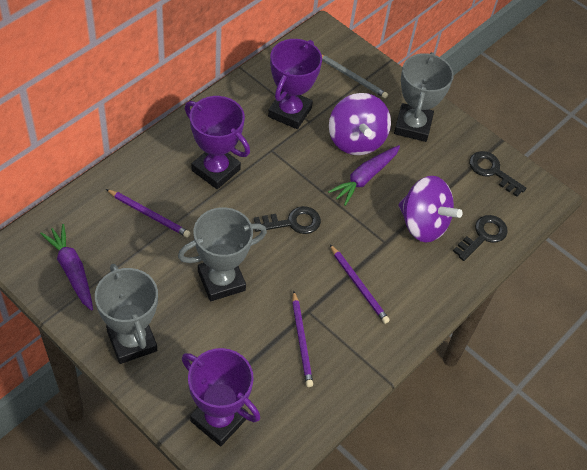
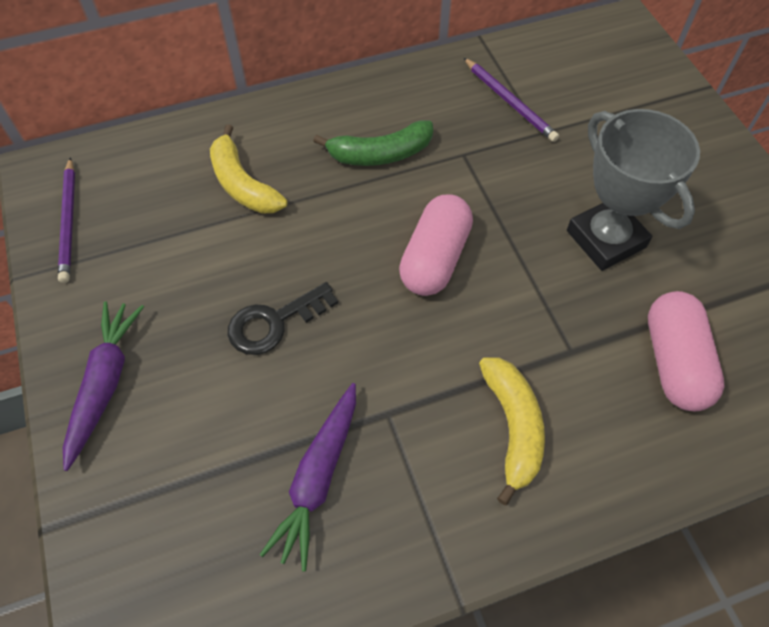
black key: 3 -> 1
green banana: 0 -> 1
grey pencil: 1 -> 0
grey trophy: 3 -> 1
pink capsule: 0 -> 2
purple pencil: 3 -> 2
purple spinning top: 2 -> 0
purple trophy: 3 -> 0
yellow banana: 0 -> 2

